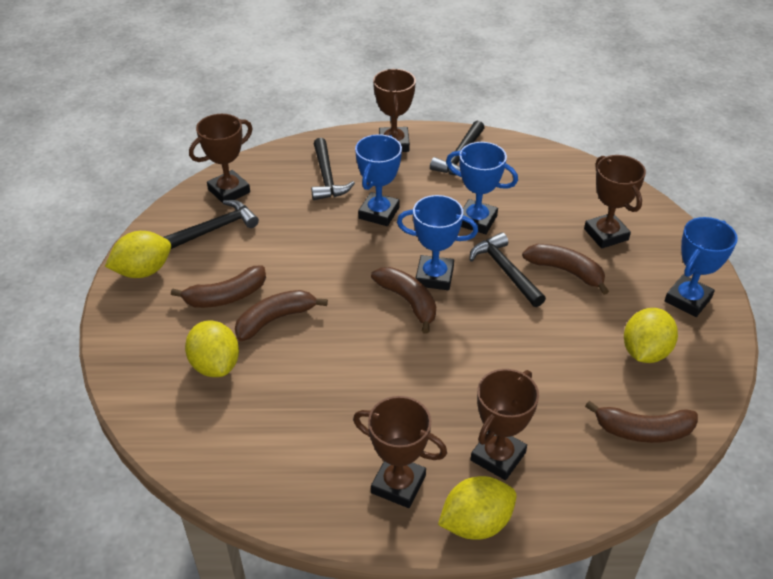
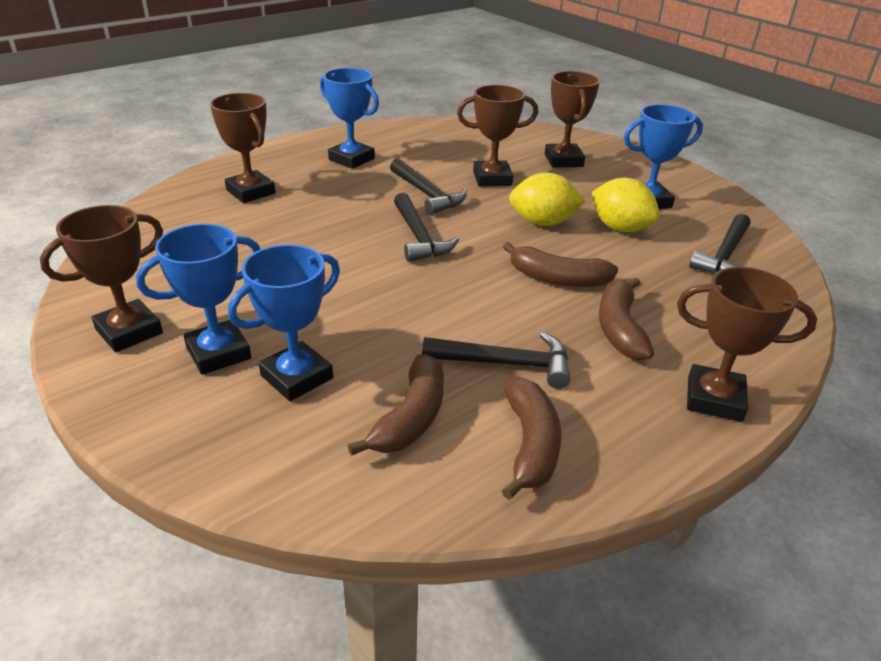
brown banana: 5 -> 4
yellow lemon: 4 -> 2

